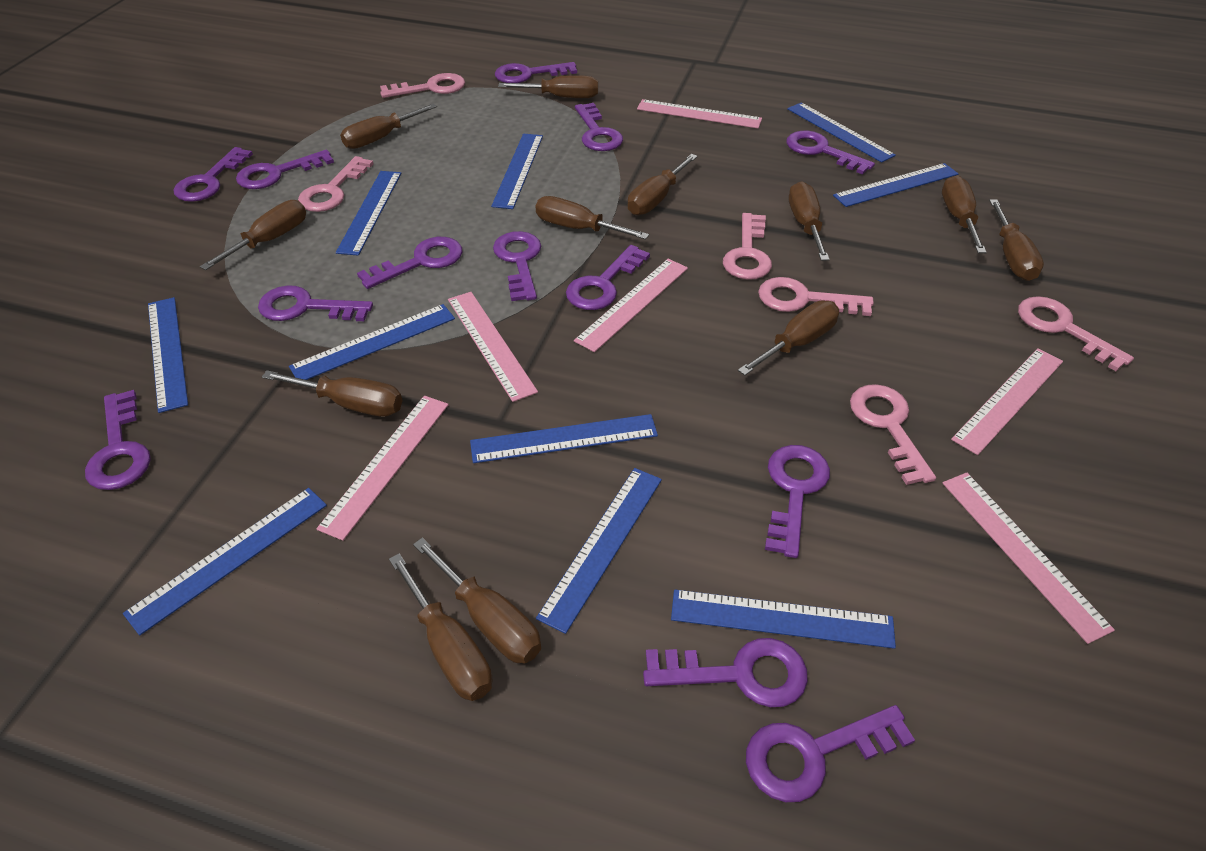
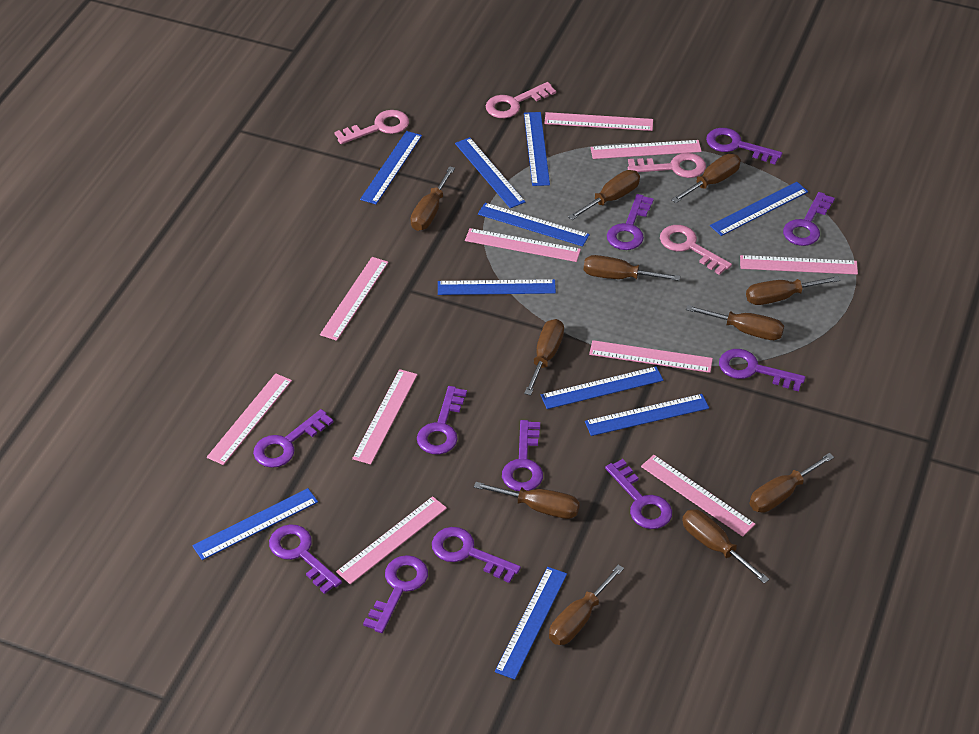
brown screwdriver: 12 -> 11
pink key: 6 -> 4
pink ruler: 6 -> 10
purple key: 13 -> 11

